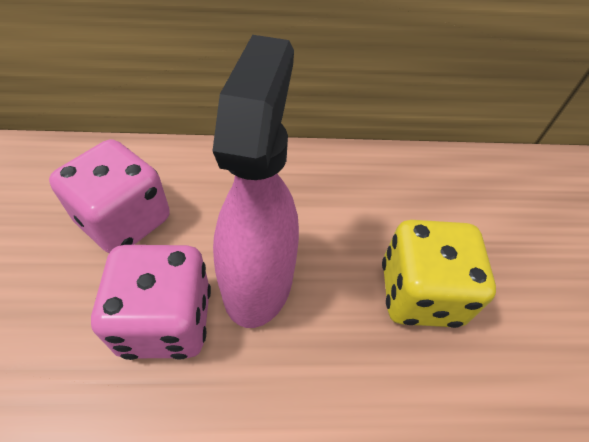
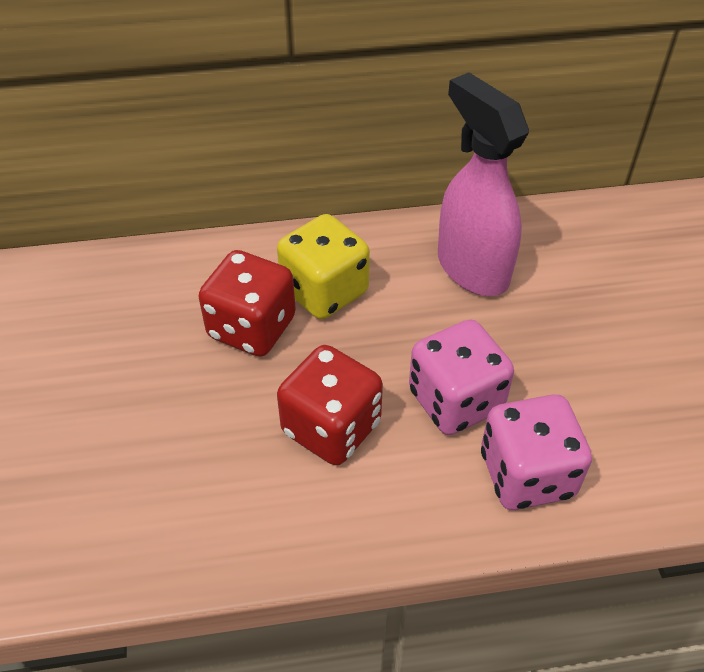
red dice: 0 -> 2

